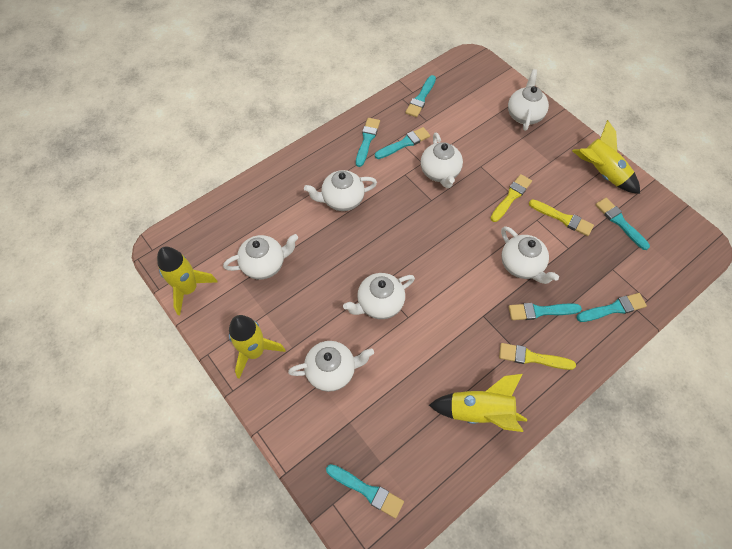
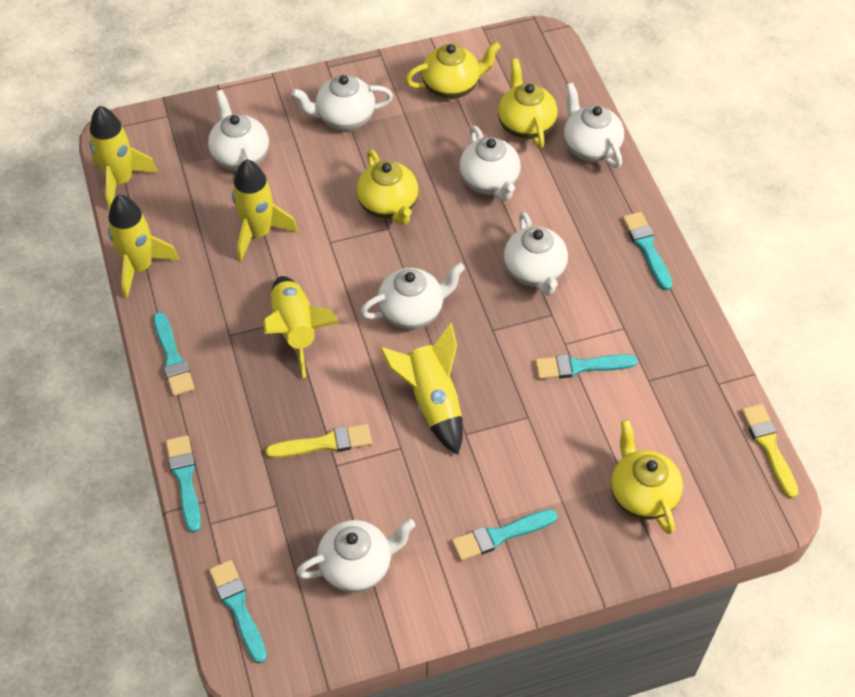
turquoise brush: 7 -> 6
yellow brush: 3 -> 2
yellow rocket: 4 -> 5
yellow teapot: 0 -> 4

